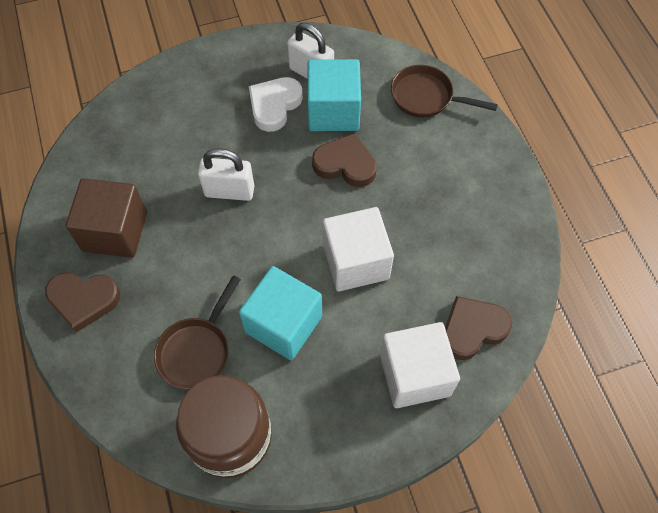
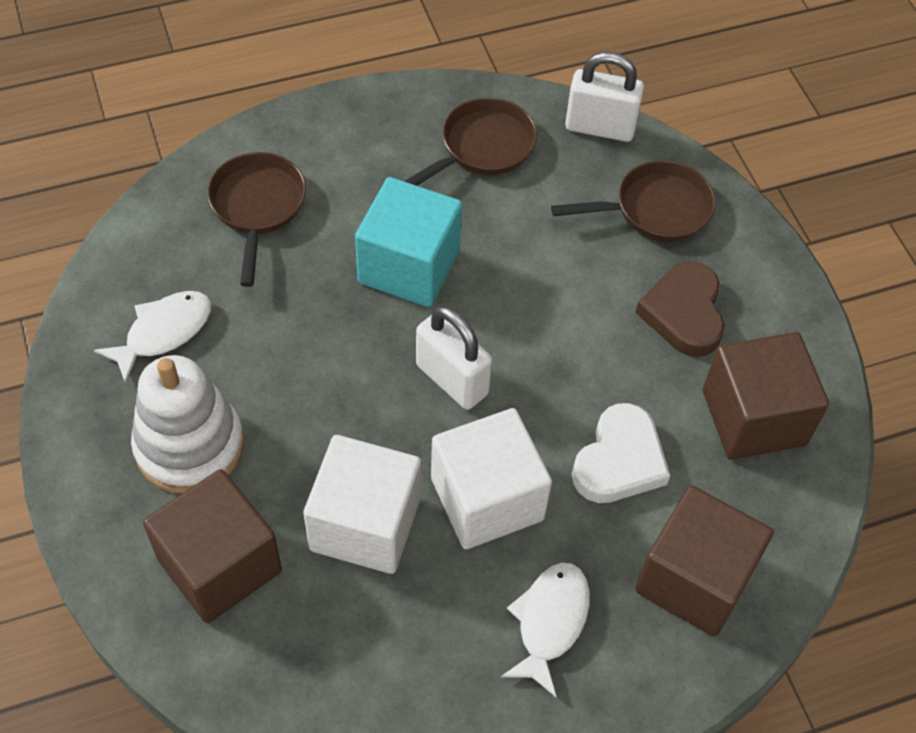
brown cube: 1 -> 3
brown heart: 3 -> 1
brown jar: 1 -> 0
brown pan: 2 -> 3
turquoise cube: 2 -> 1
white fish: 0 -> 2
white stacking toy: 0 -> 1

